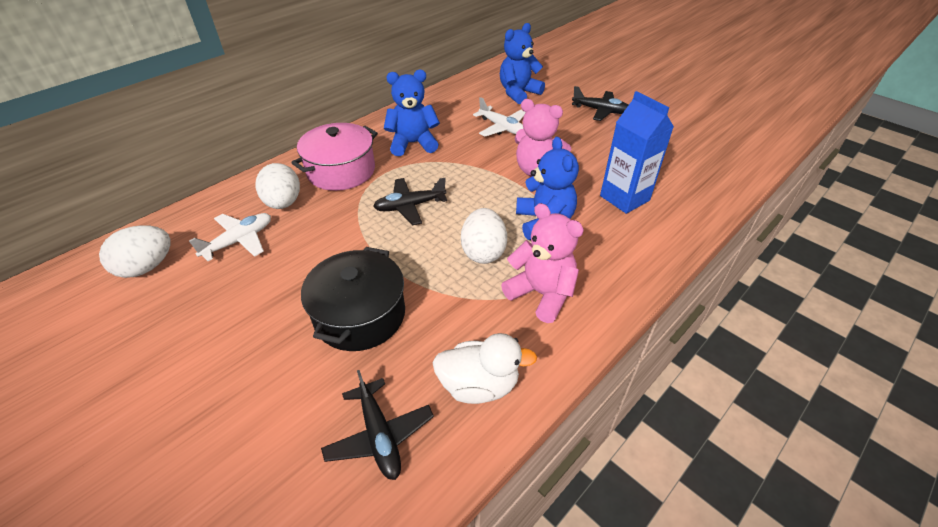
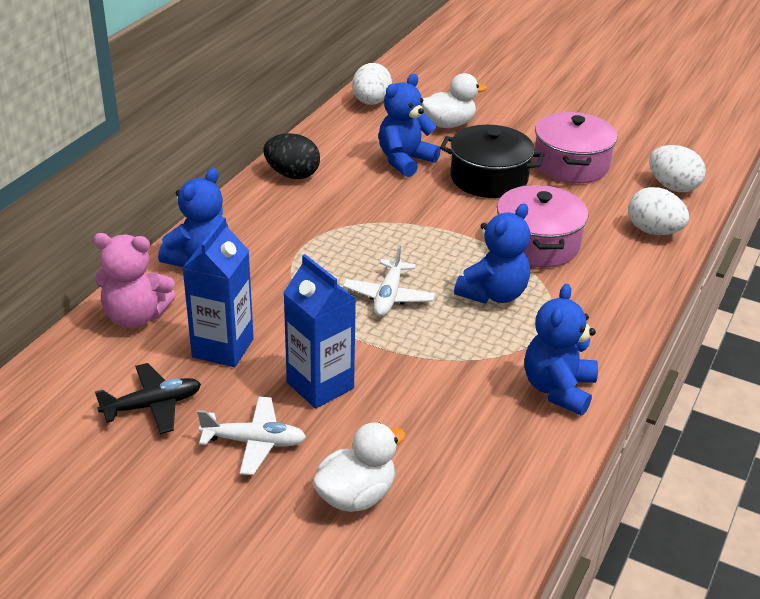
black egg: 0 -> 1
black plane: 3 -> 1
blue carton: 1 -> 2
blue teddy bear: 3 -> 4
pink pot: 1 -> 2
pink teddy bear: 2 -> 1
white duck: 1 -> 2

